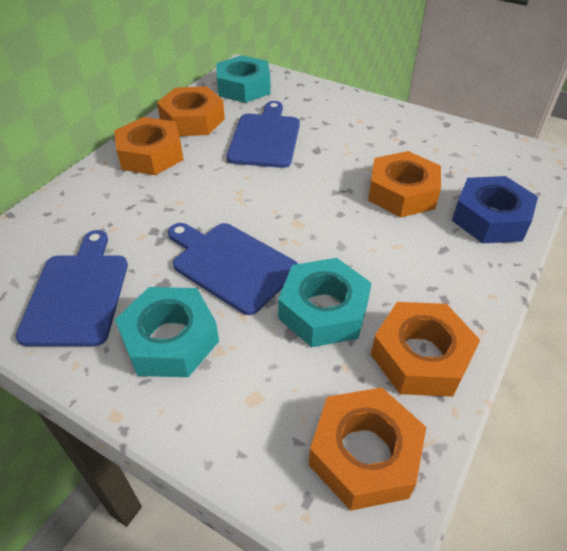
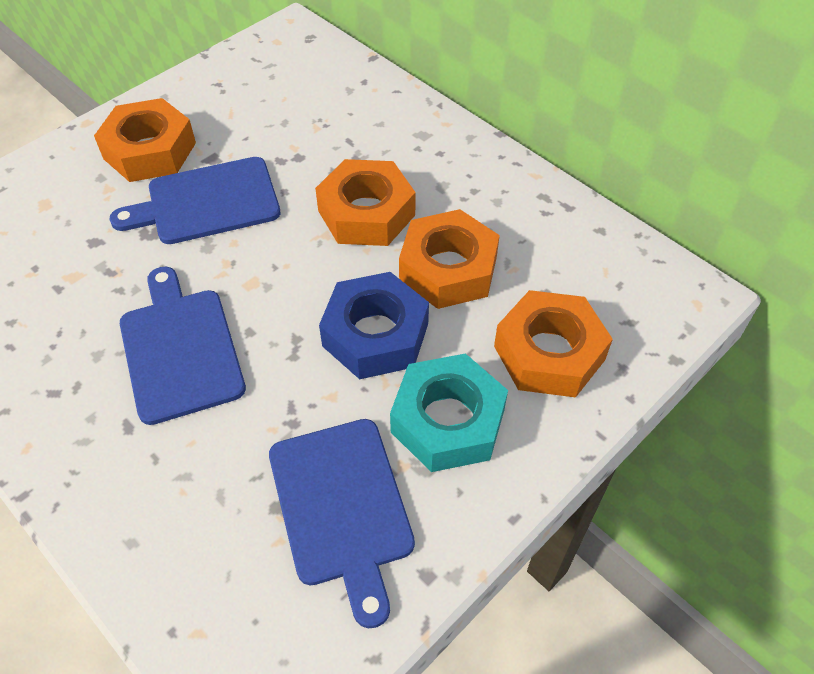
orange nut: 5 -> 4
turquoise nut: 3 -> 1

